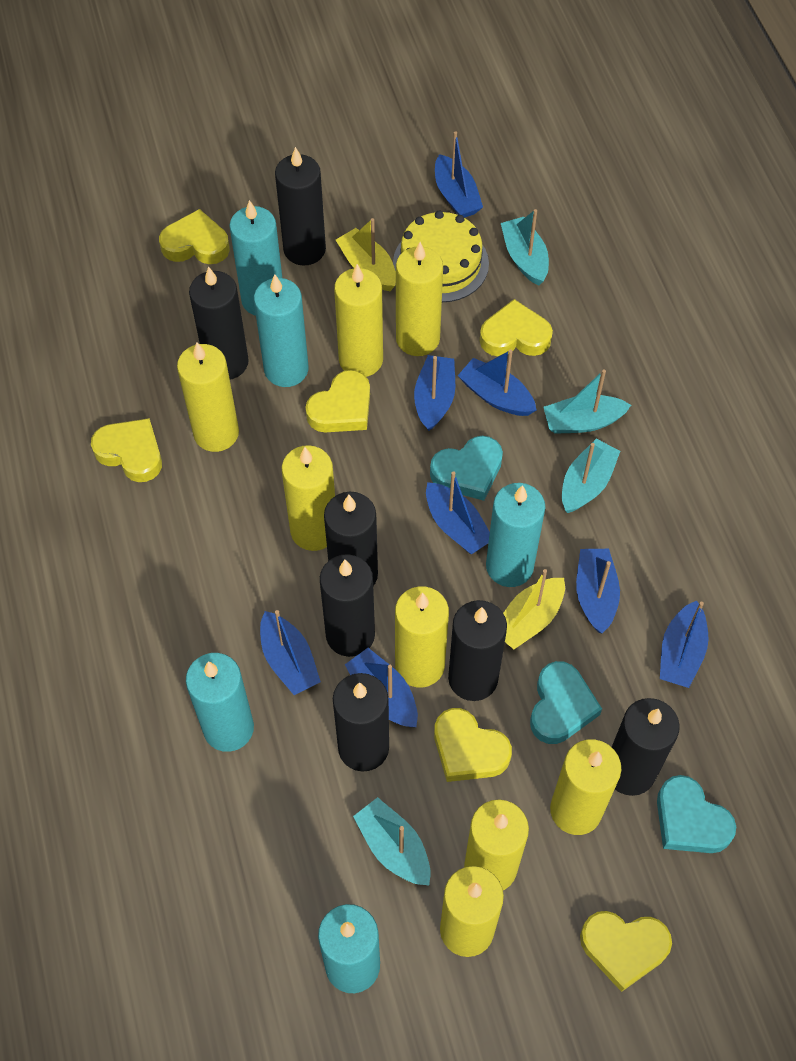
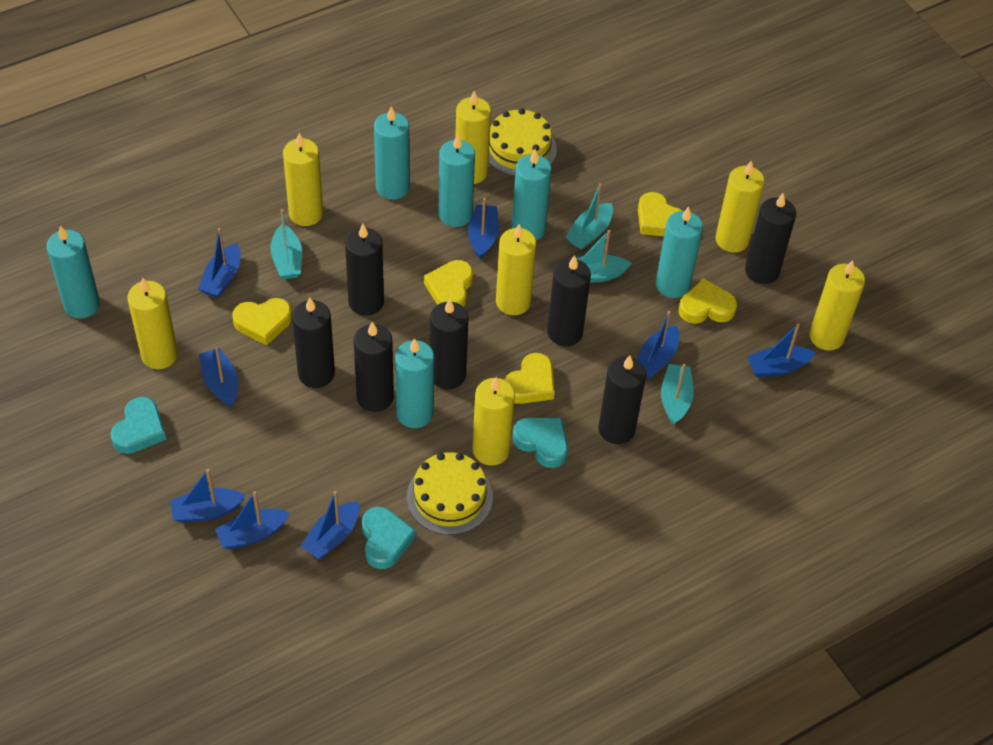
turquoise candle: 5 -> 6
yellow boat: 2 -> 0
yellow cake: 1 -> 2
yellow candle: 8 -> 7
yellow heart: 6 -> 5

